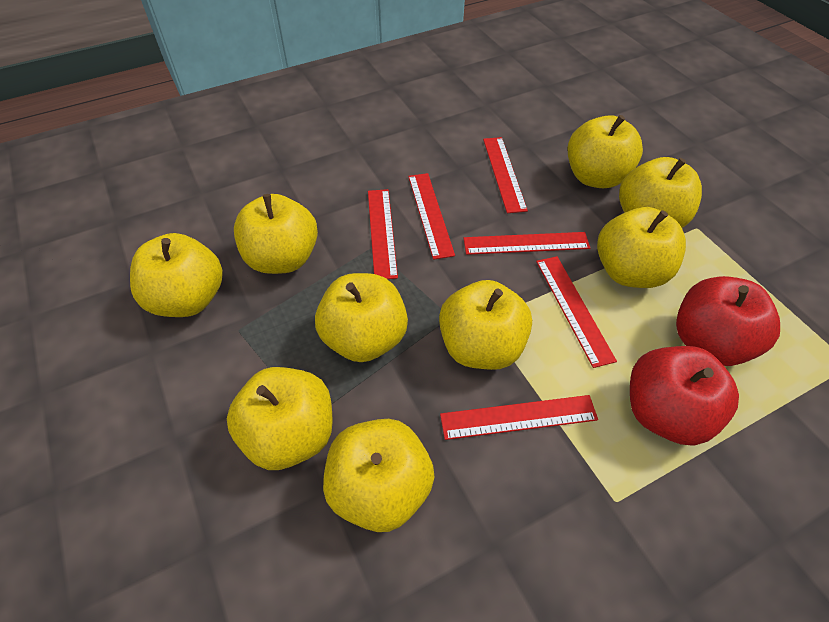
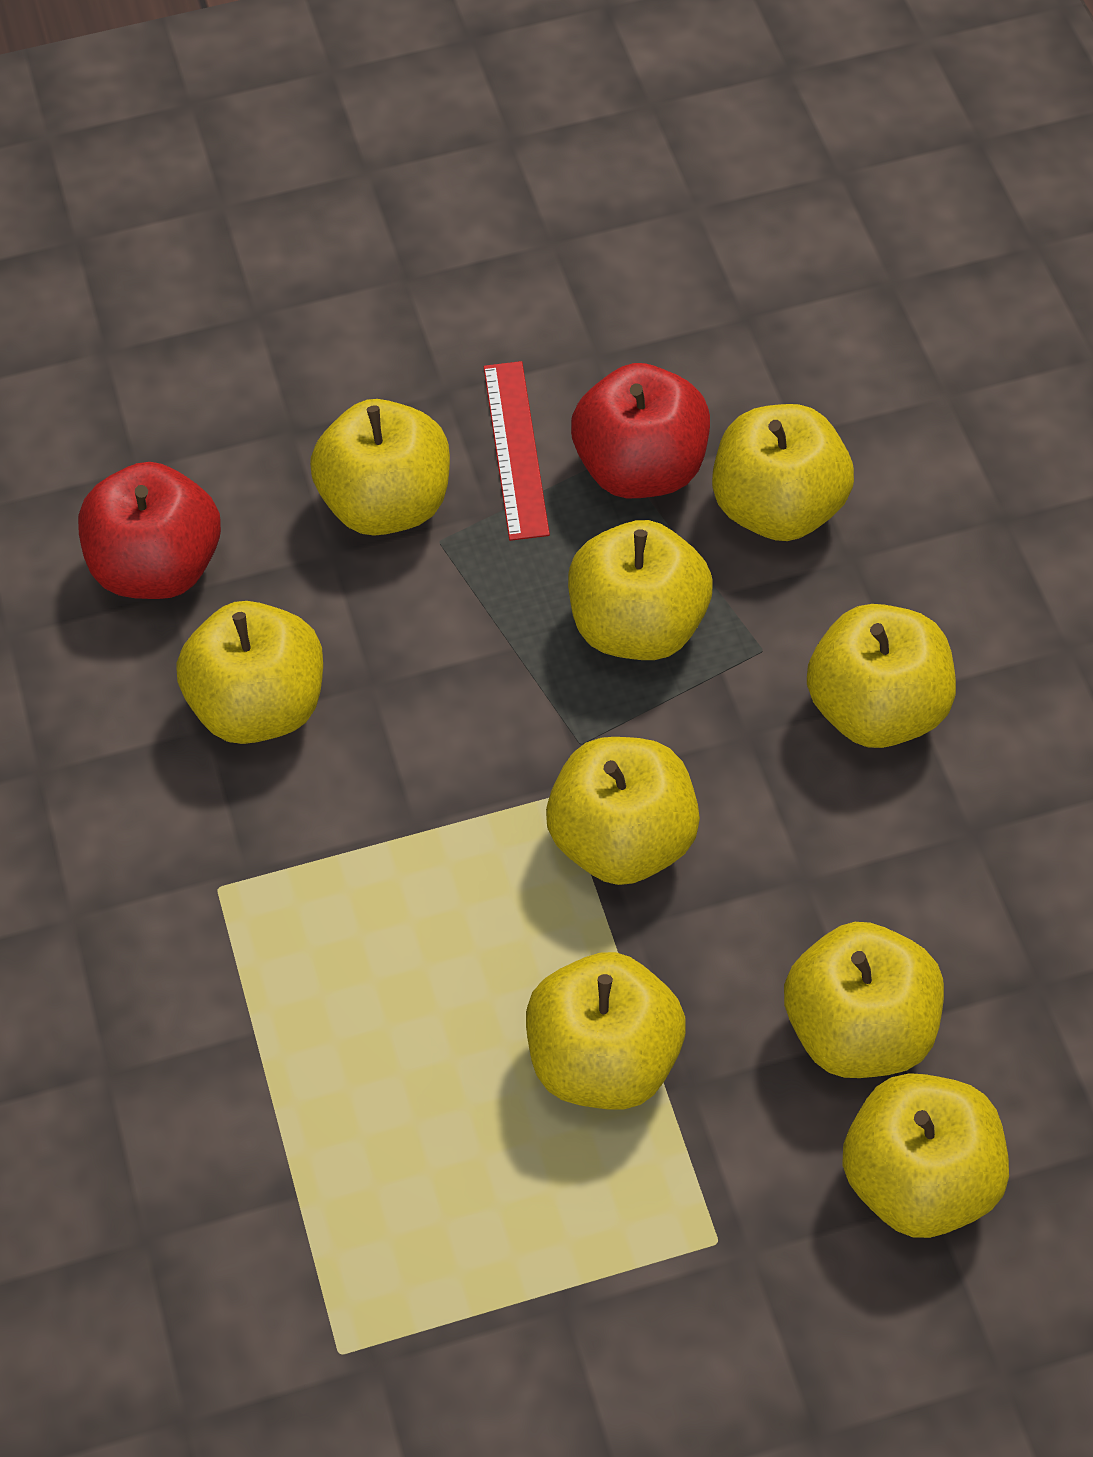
red ruler: 6 -> 1

